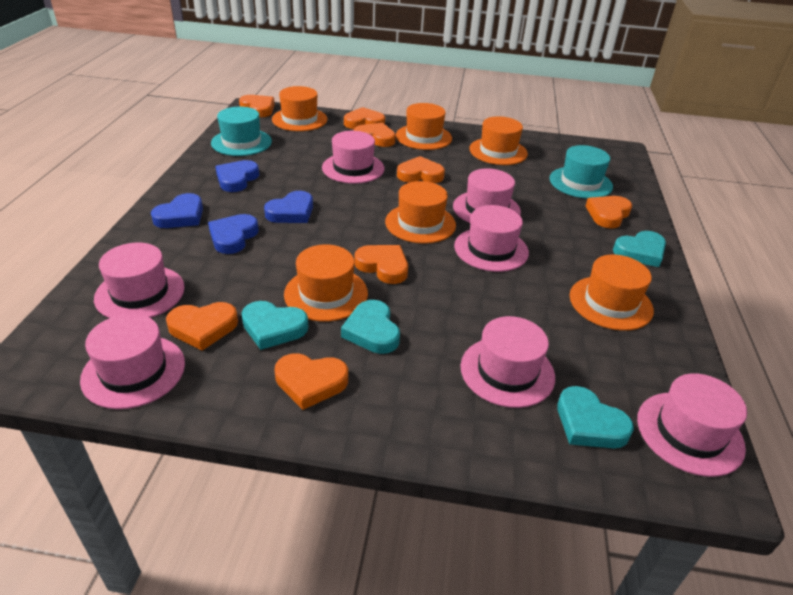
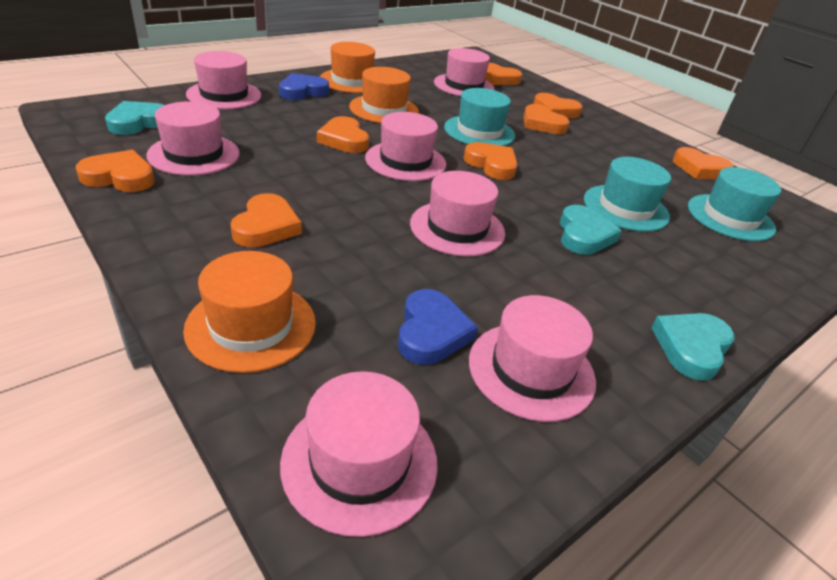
blue heart: 4 -> 2
orange hat: 6 -> 3
turquoise hat: 2 -> 3
turquoise heart: 4 -> 3

